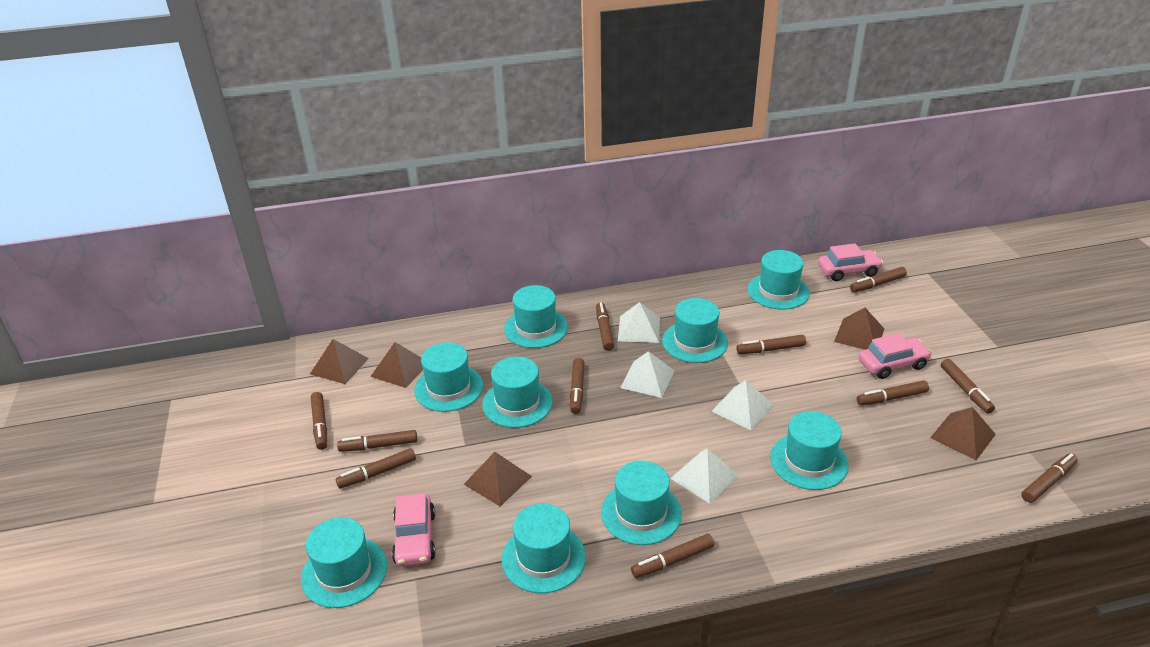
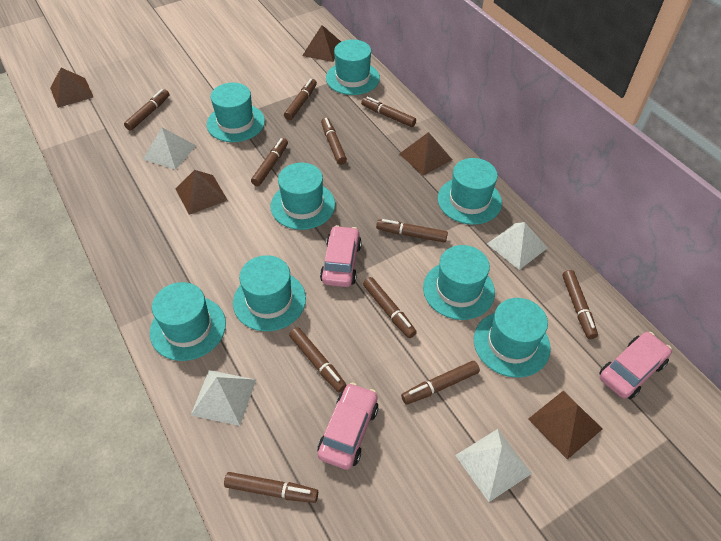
turquoise hat: 9 -> 8

